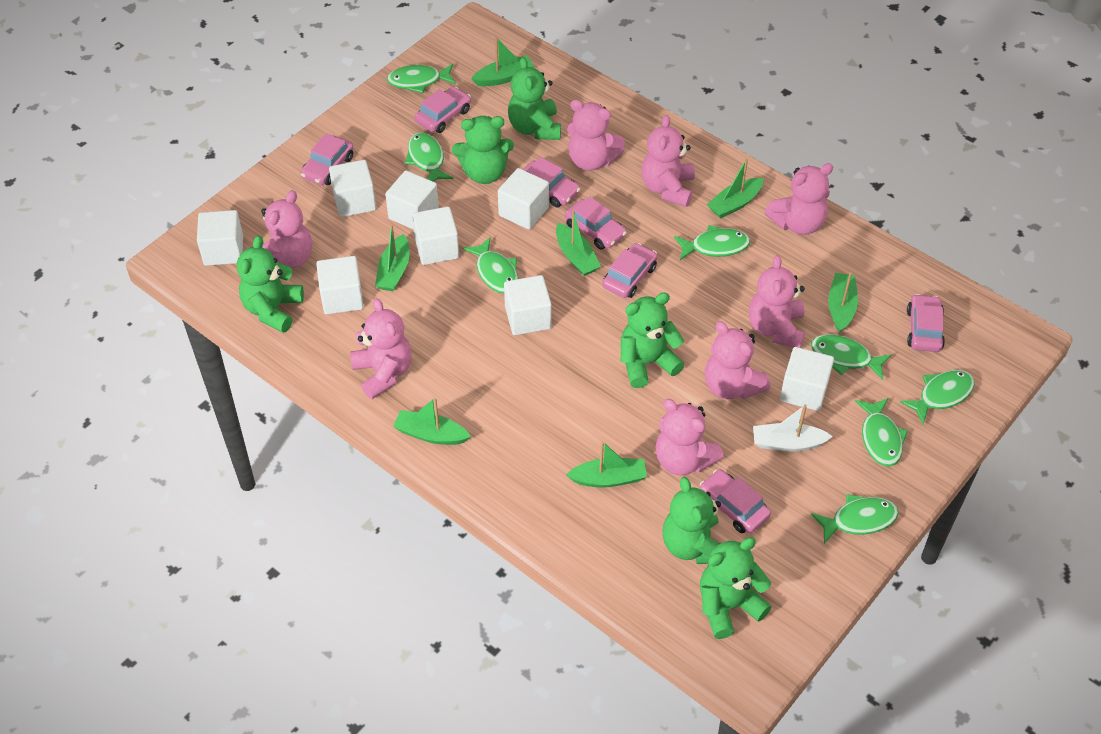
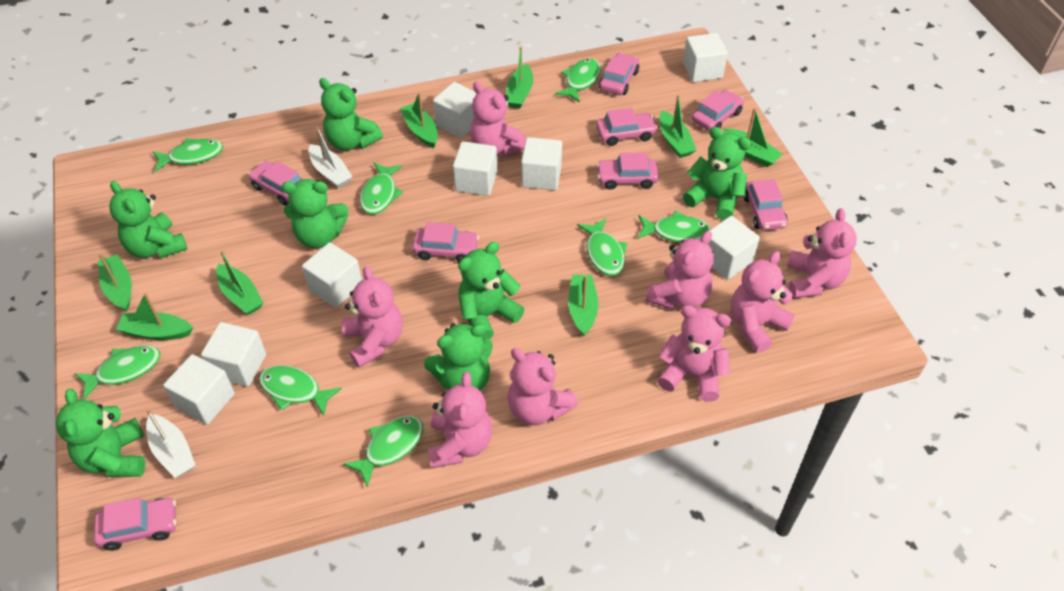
green boat: 7 -> 8
green teddy bear: 6 -> 7
pink car: 7 -> 8
white boat: 1 -> 2

